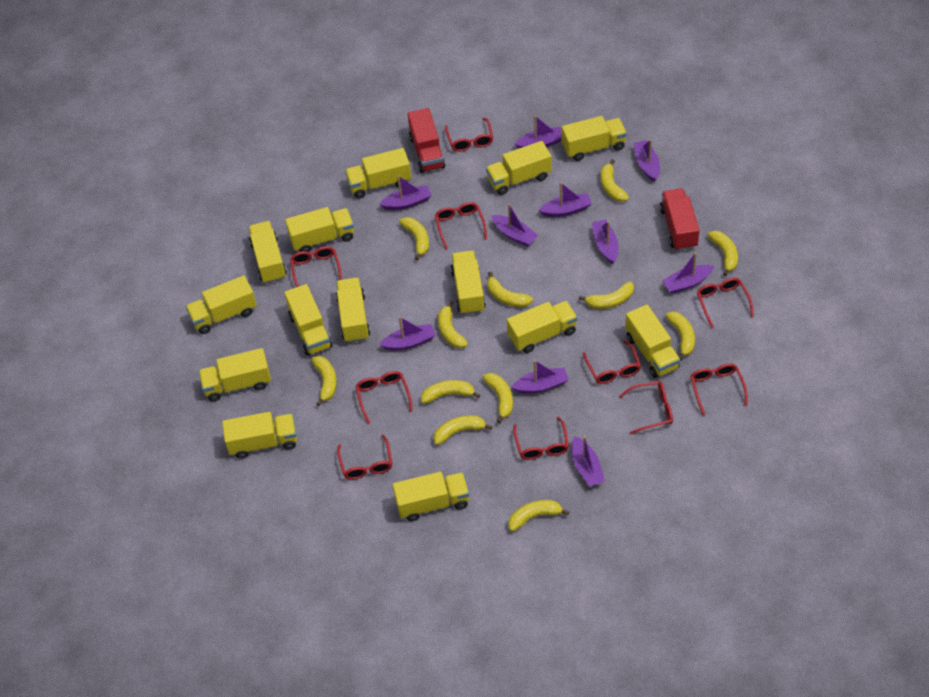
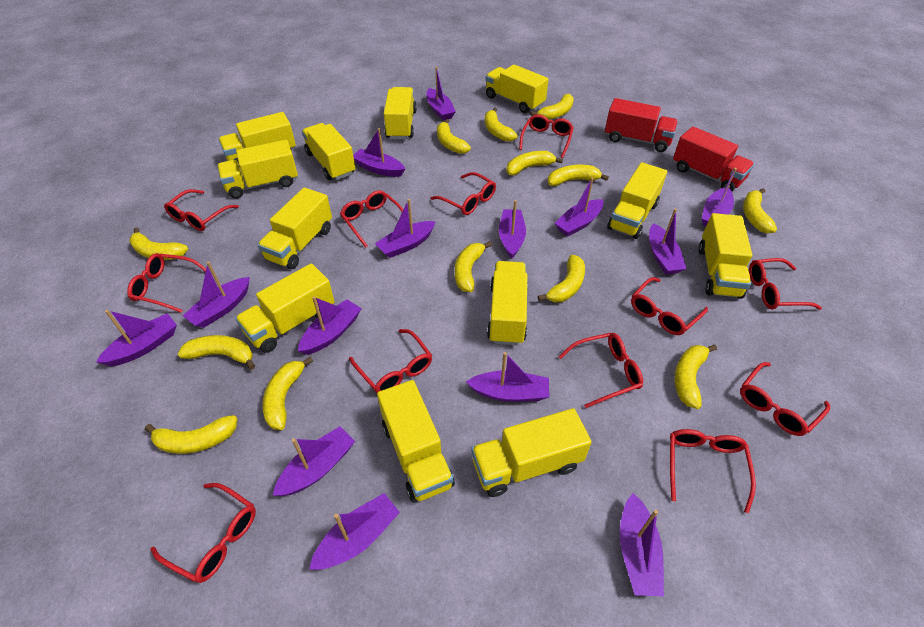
purple boat: 10 -> 14
red glasses: 10 -> 12
yellow banana: 12 -> 13
yellow truck: 14 -> 12

